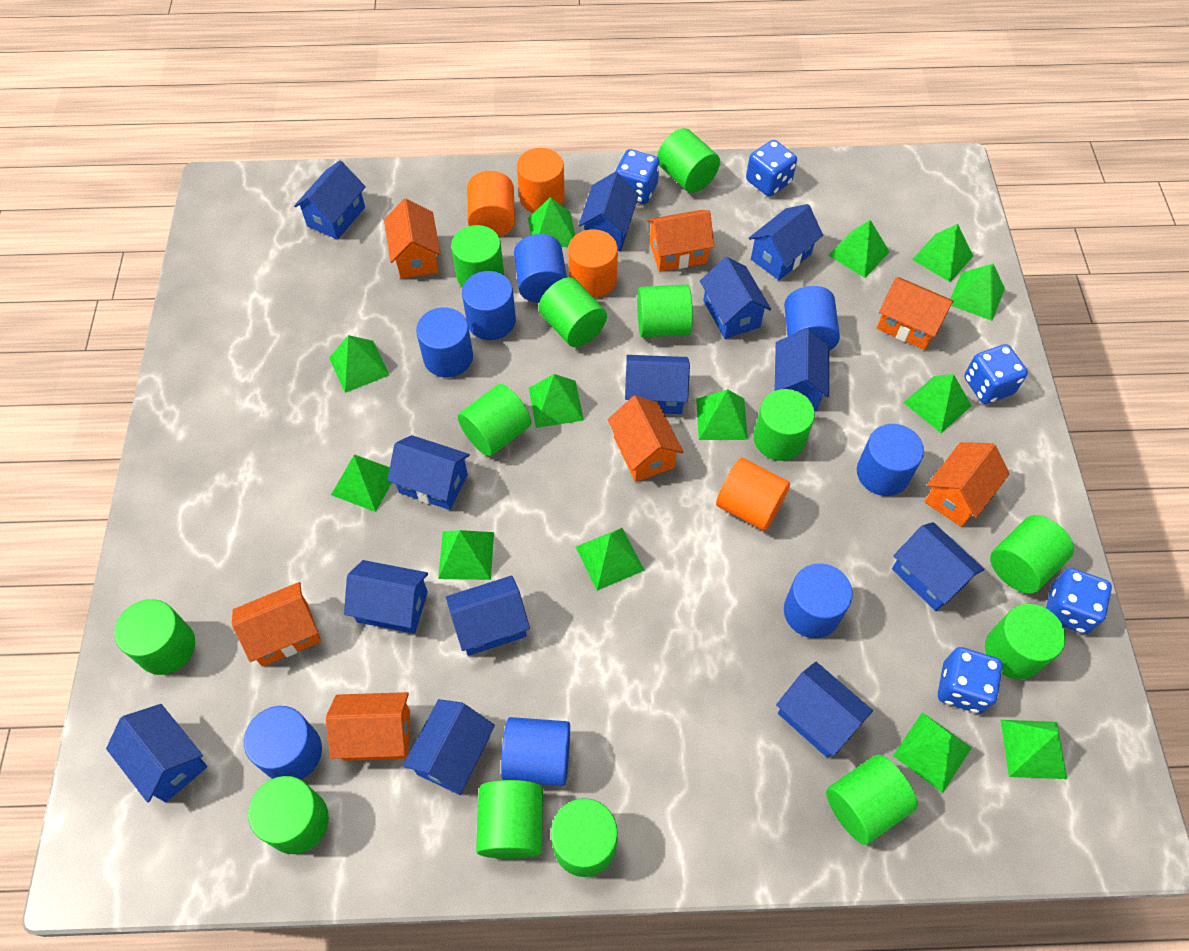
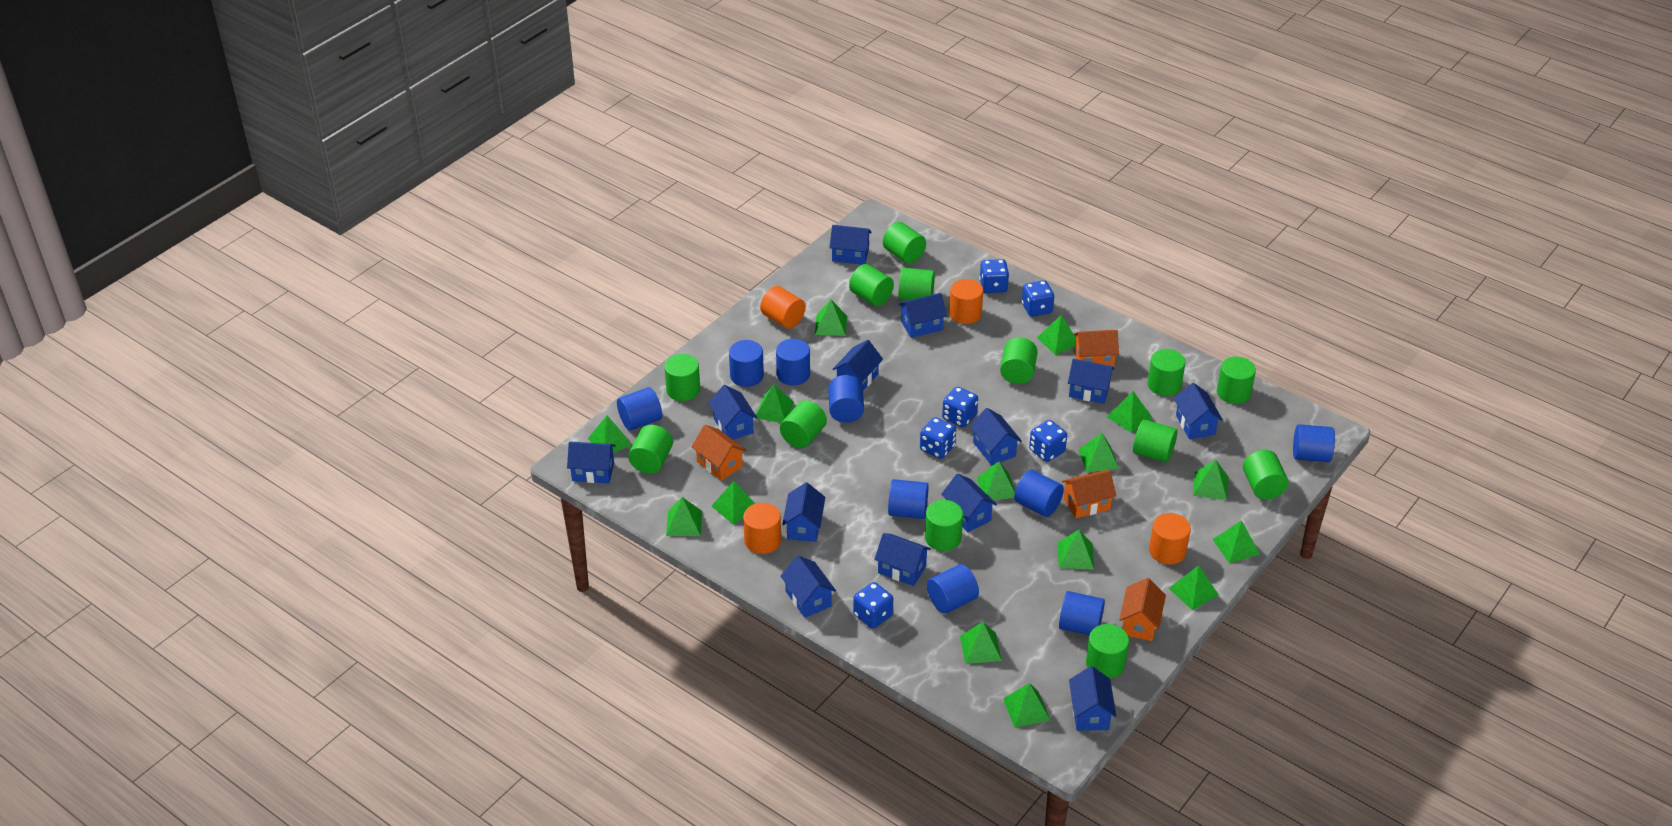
blue cylinder: 8 -> 9
blue dice: 5 -> 6
green pyramid: 13 -> 15
orange house: 7 -> 4

